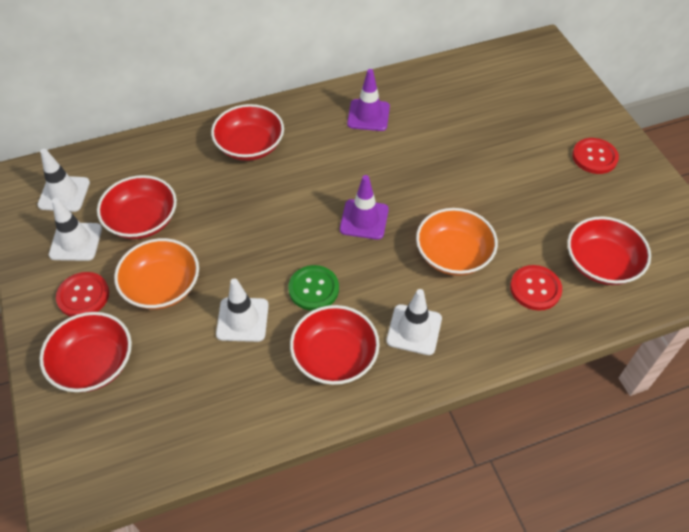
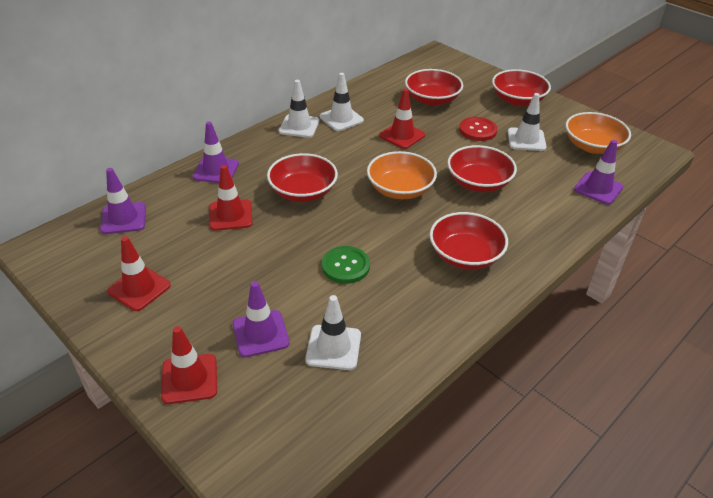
purple traffic cone: 2 -> 4
red button: 3 -> 1
red traffic cone: 0 -> 4

